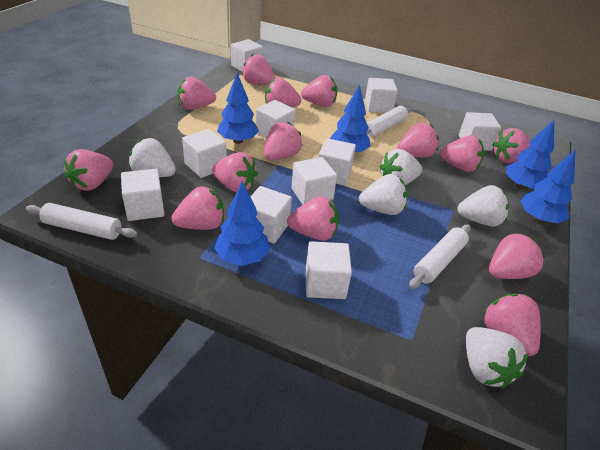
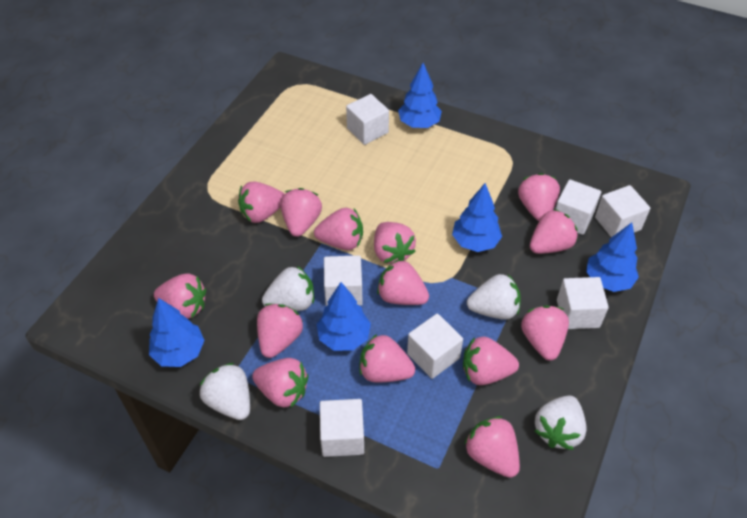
white cube: 10 -> 7
white rolling pin: 3 -> 0
white strawberry: 5 -> 4

